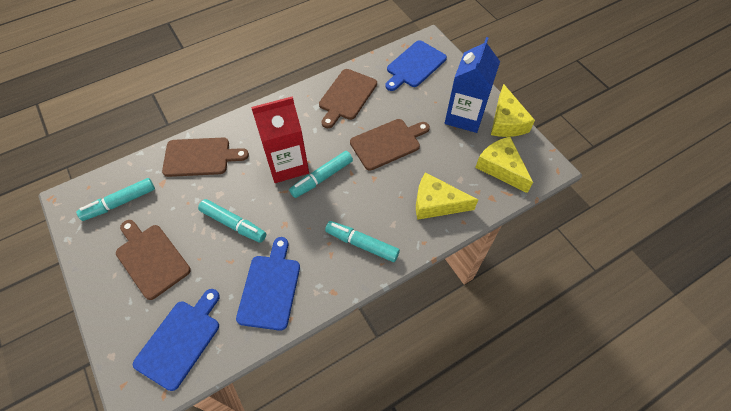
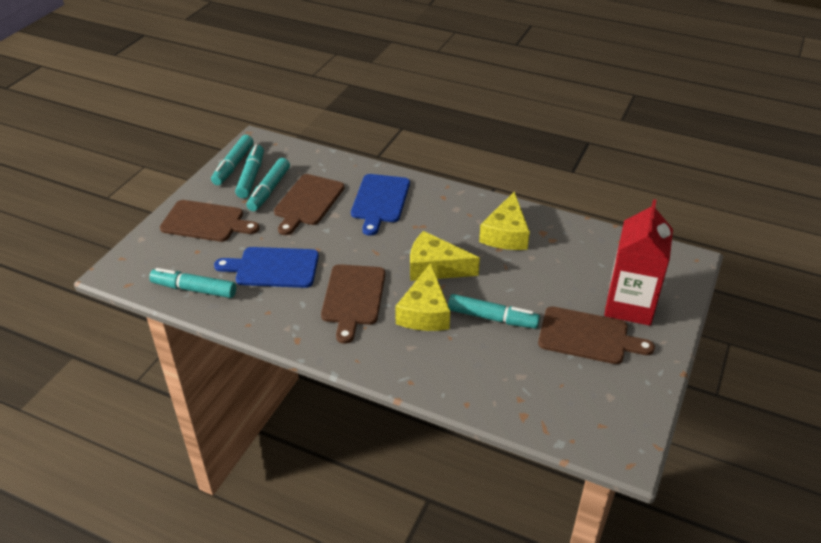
blue carton: 1 -> 0
blue cutting board: 3 -> 2
turquoise marker: 4 -> 5

